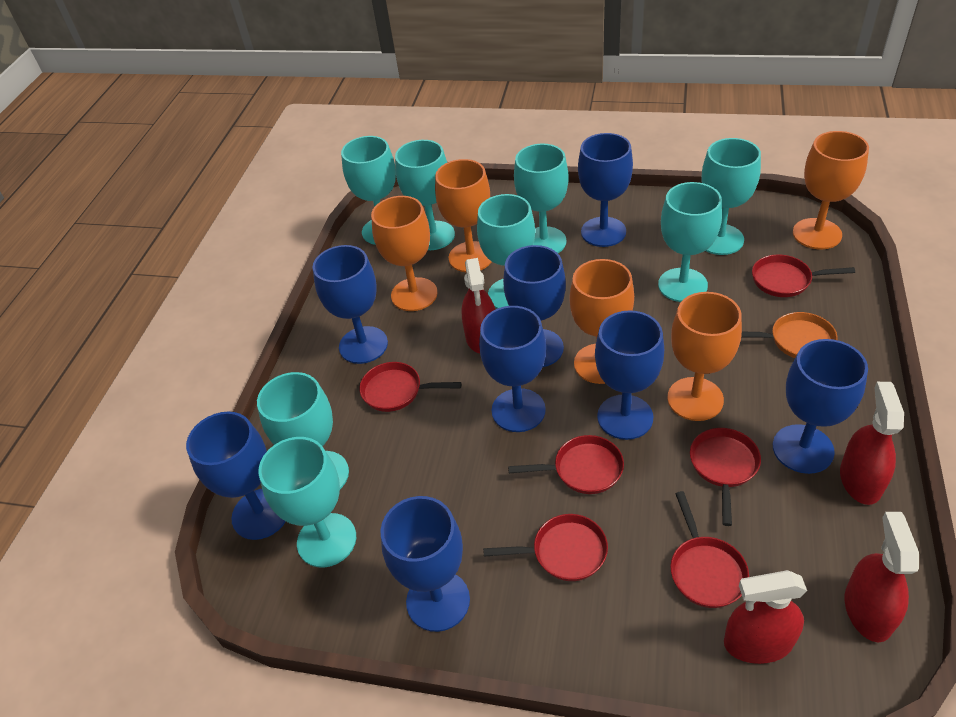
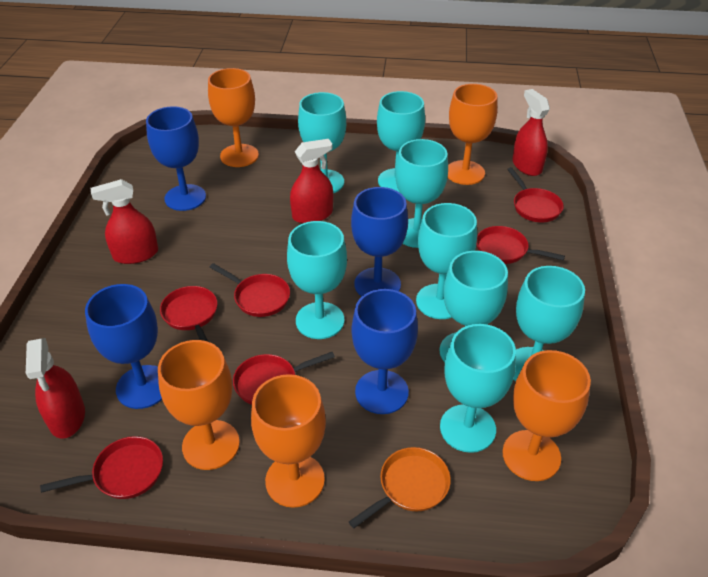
blue goblet: 8 -> 4

